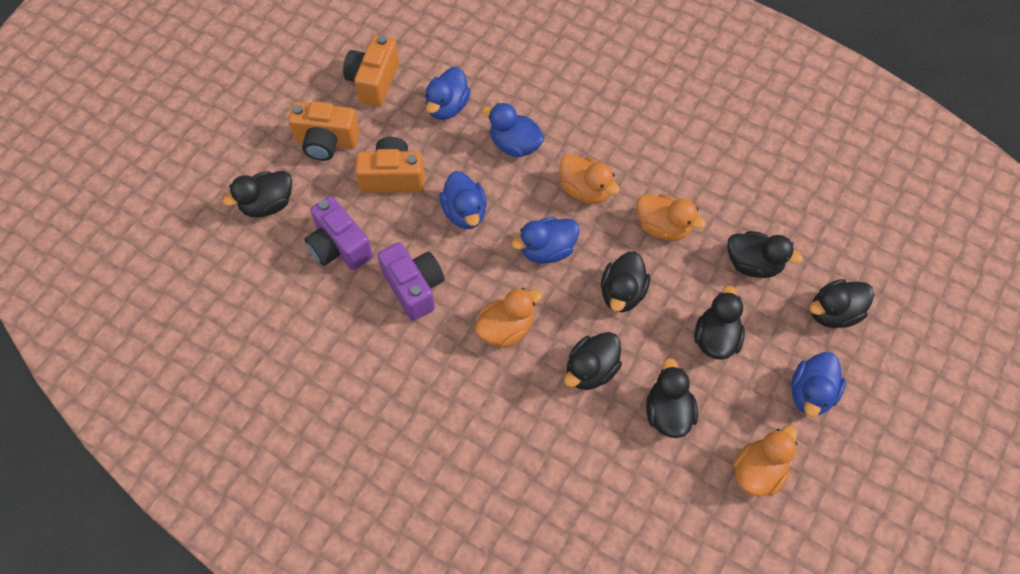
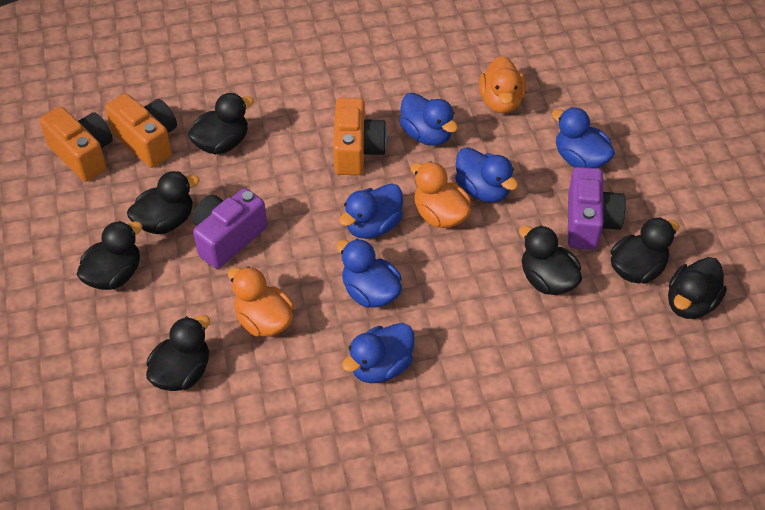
blue duck: 5 -> 6
orange duck: 4 -> 3

